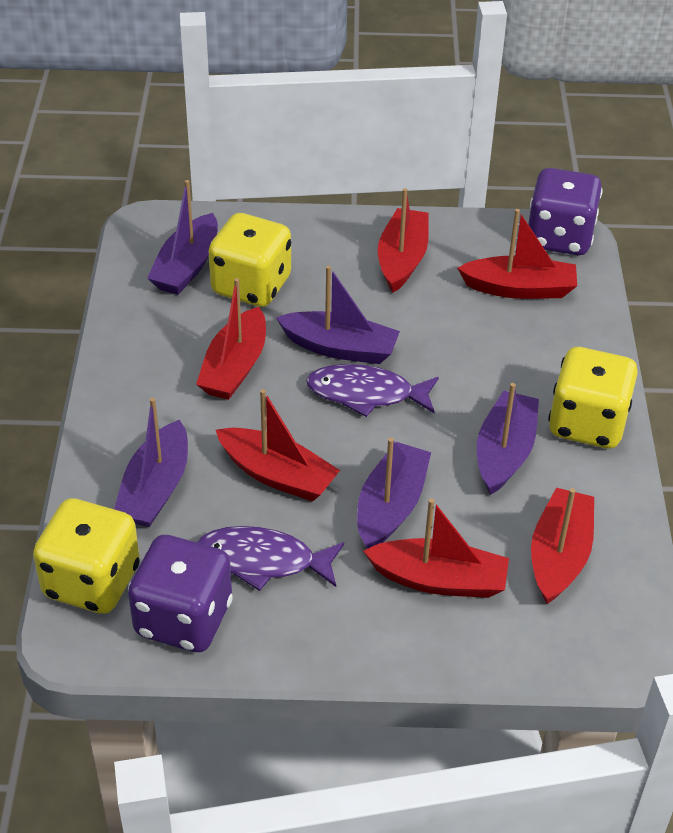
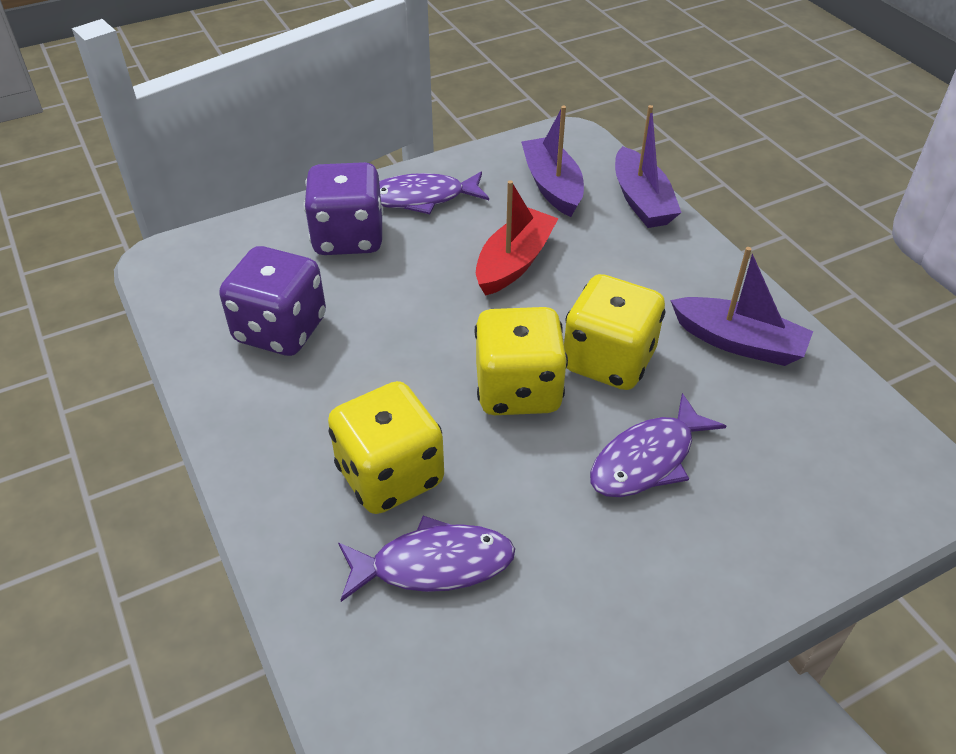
purple boat: 5 -> 3
purple fish: 2 -> 3
red boat: 6 -> 1

